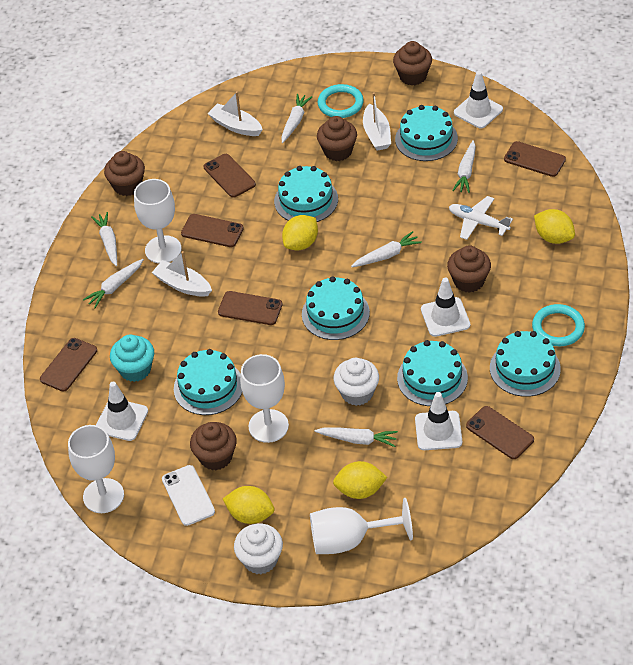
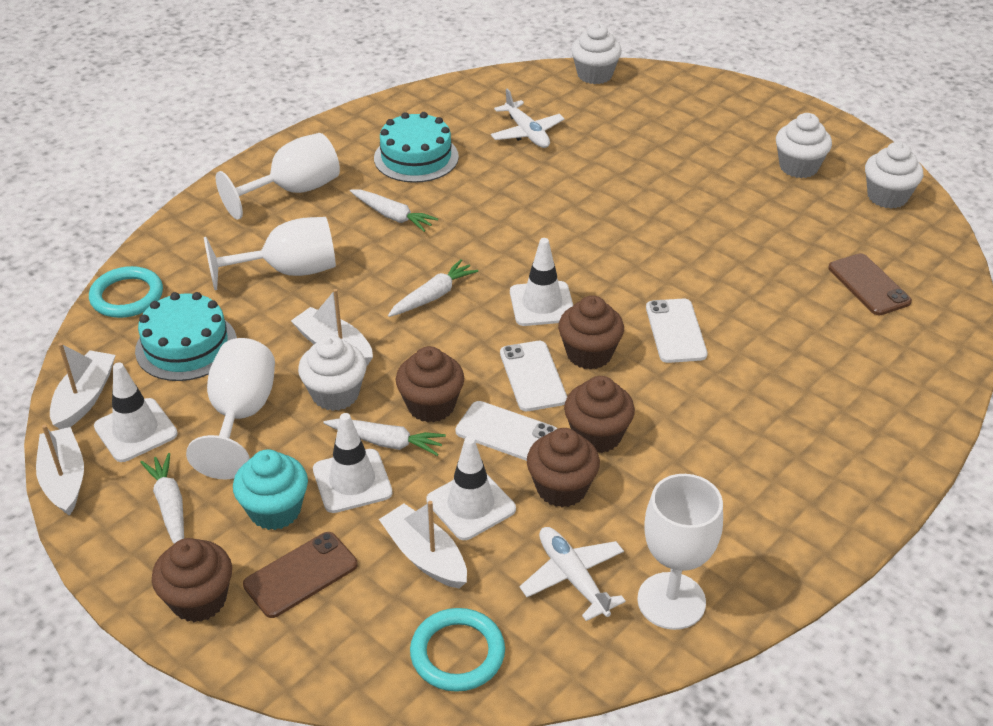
brown phone: 6 -> 2
turquoise cake: 6 -> 2
white boat: 3 -> 4
white carrot: 6 -> 4
white cupcake: 2 -> 4
white phone: 1 -> 3
white plane: 1 -> 2
yellow lemon: 4 -> 0

